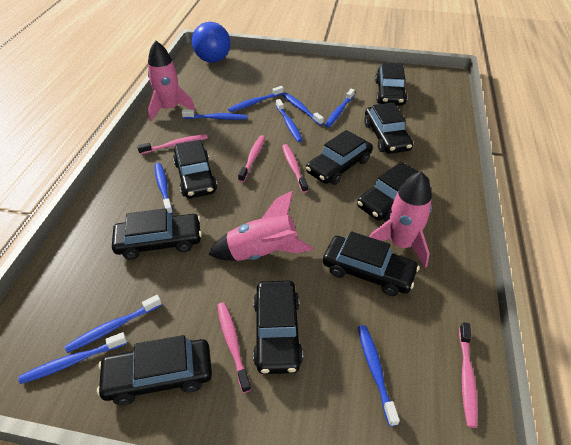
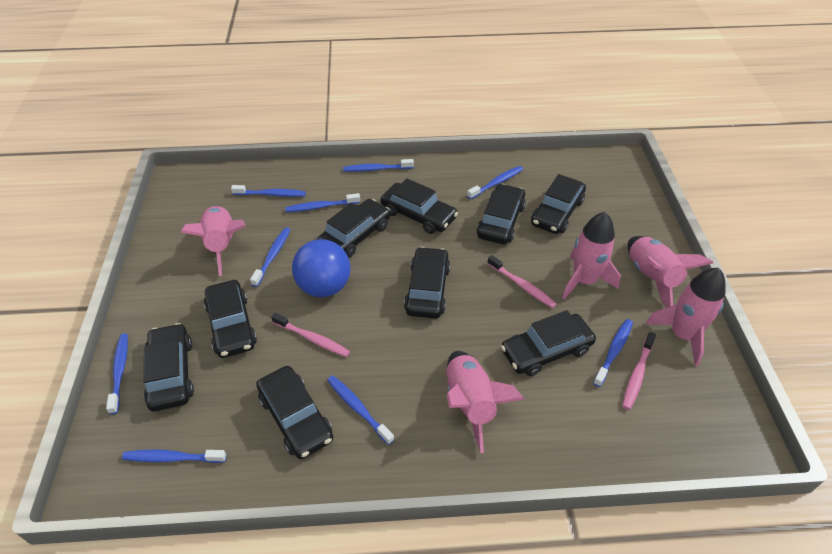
pink rocket: 3 -> 5
pink toothbrush: 5 -> 3

